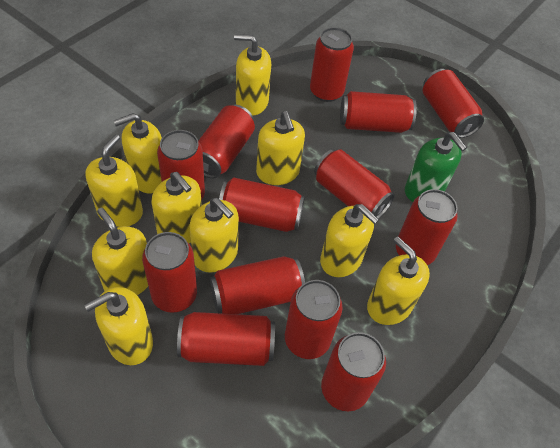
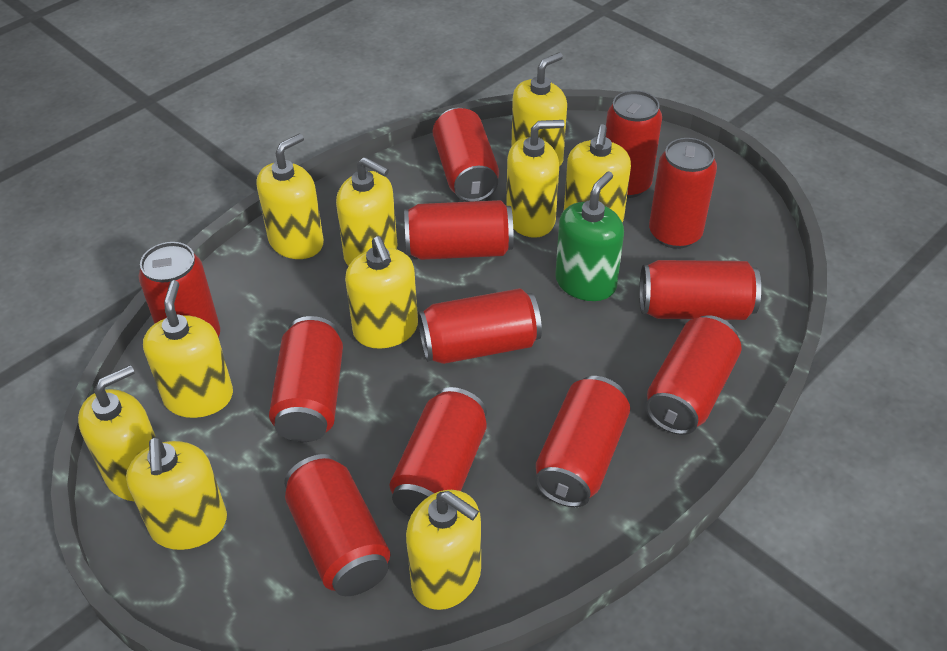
red can: 13 -> 12

